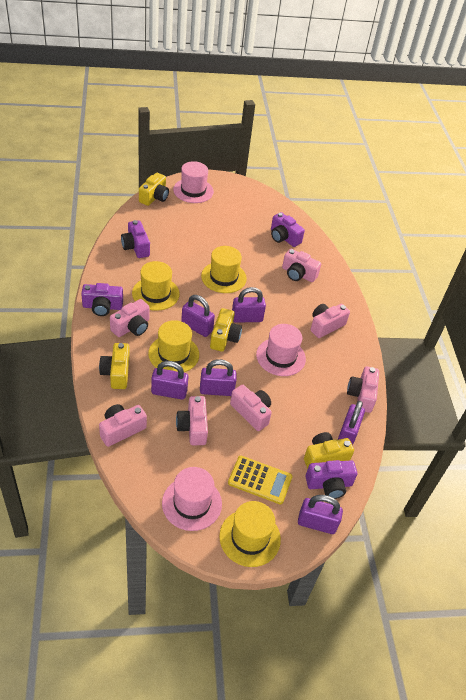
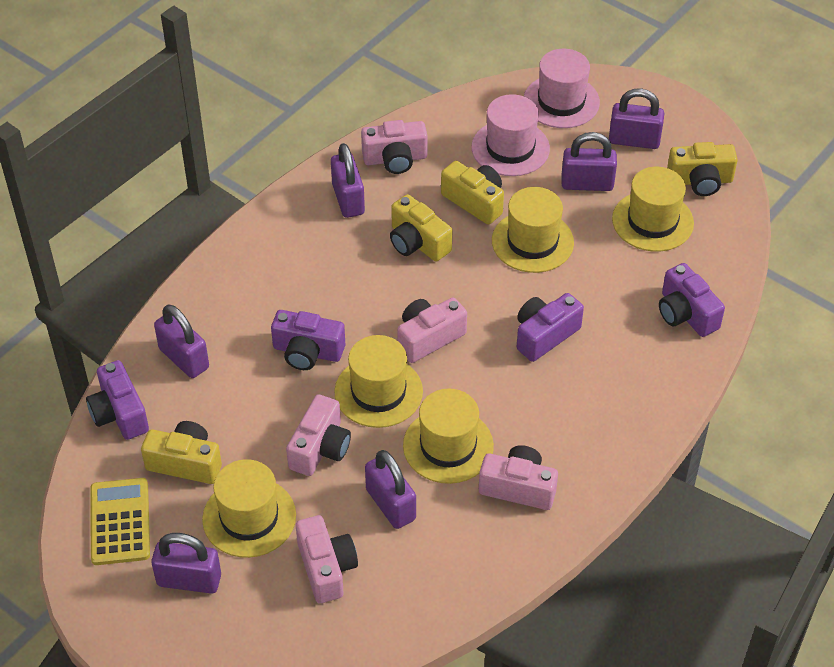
pink camera: 7 -> 5
pink hat: 3 -> 2
yellow hat: 4 -> 5

